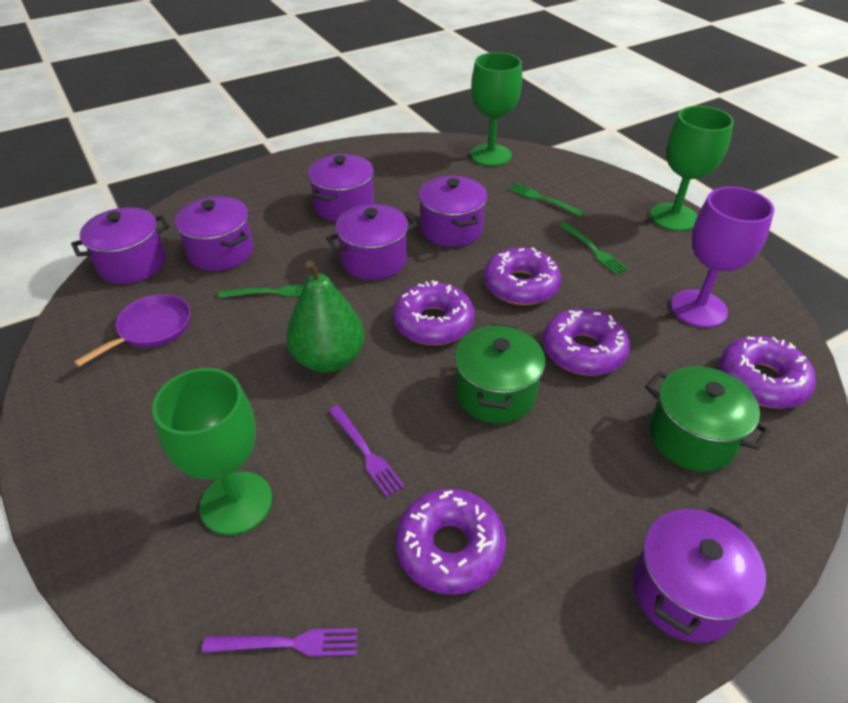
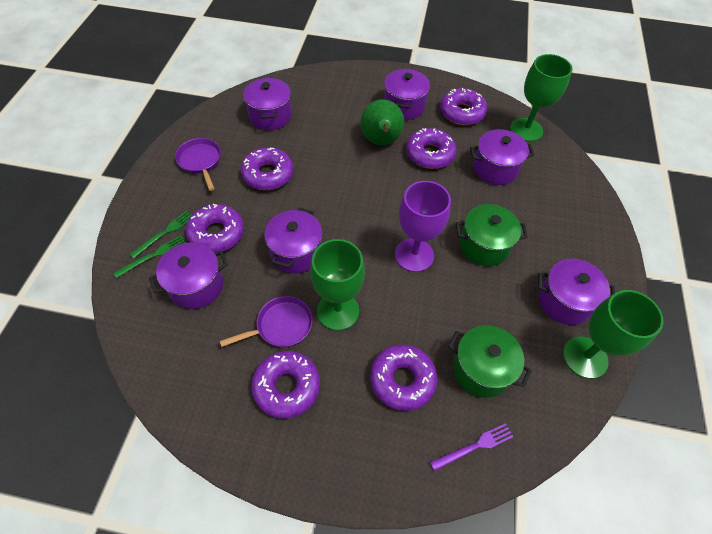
green fork: 3 -> 2
purple donut: 5 -> 6
purple fork: 2 -> 1
purple pan: 1 -> 2

